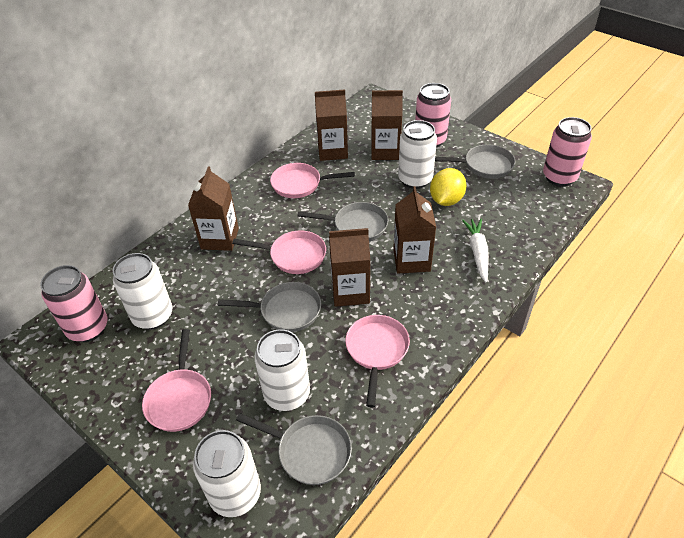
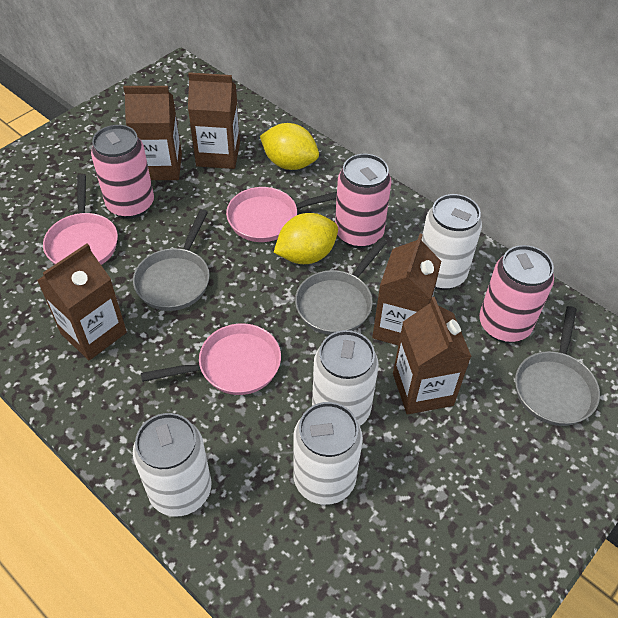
grey pan: 4 -> 3
pink pan: 4 -> 3
white carrot: 1 -> 0
yellow lemon: 1 -> 2

